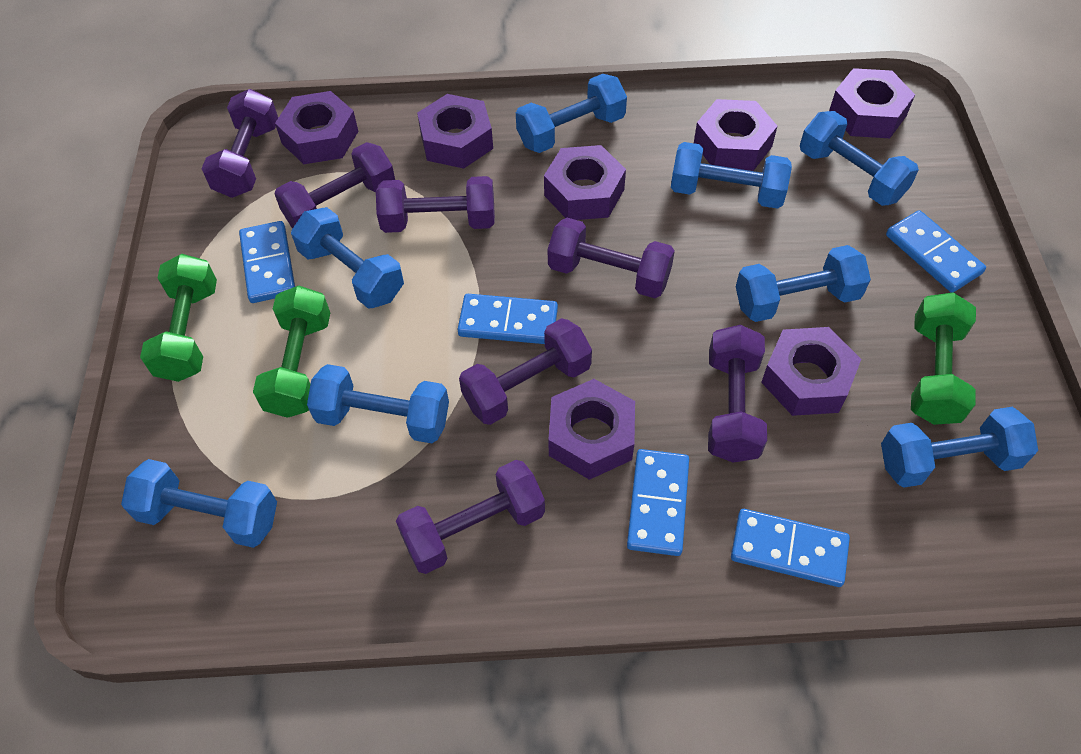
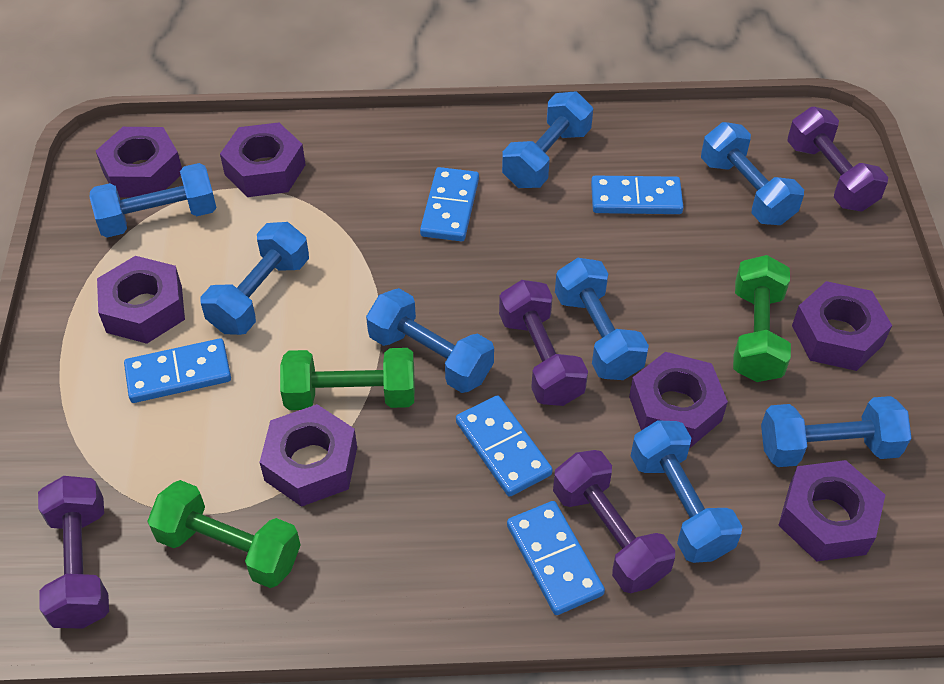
purple dumbbell: 7 -> 4

